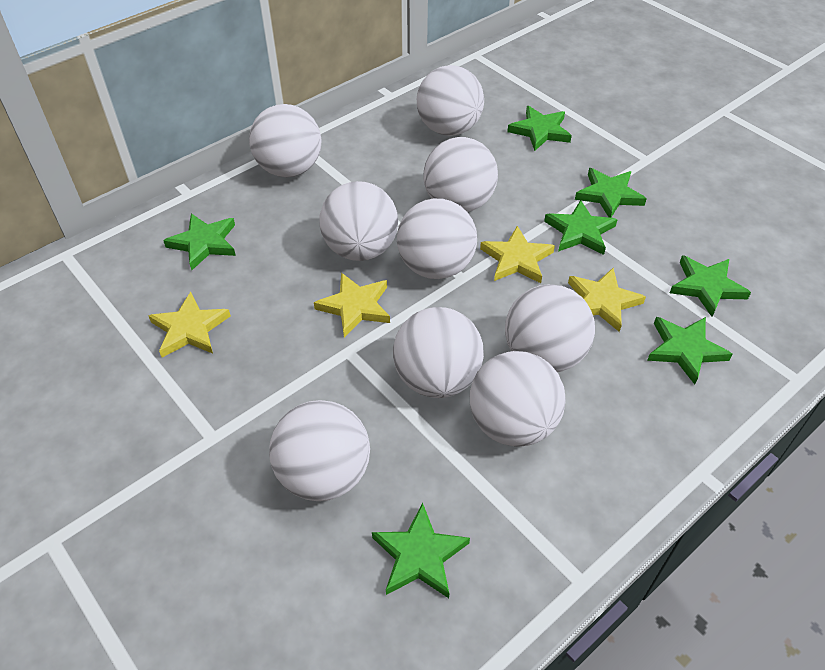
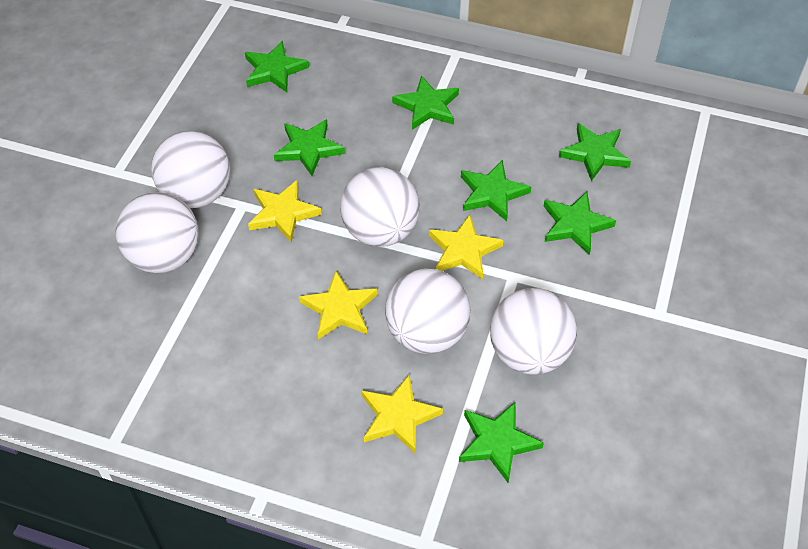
white ball: 9 -> 5

